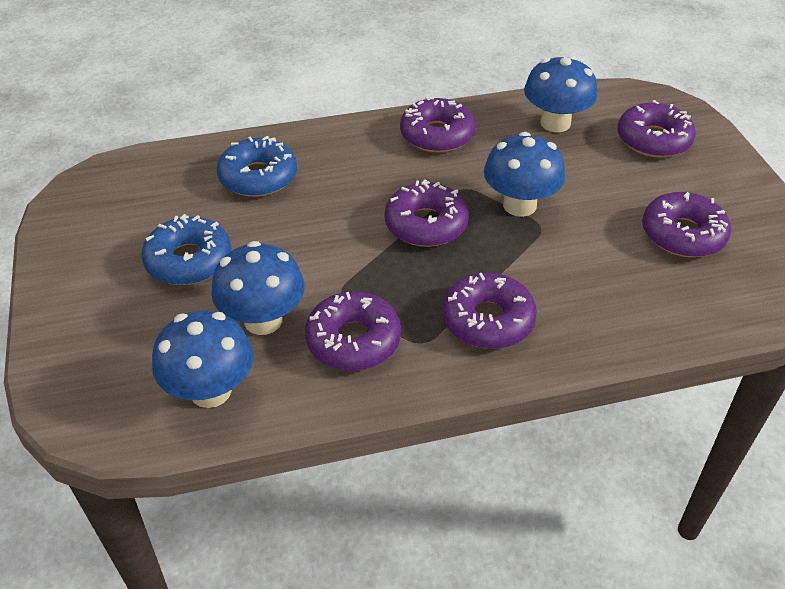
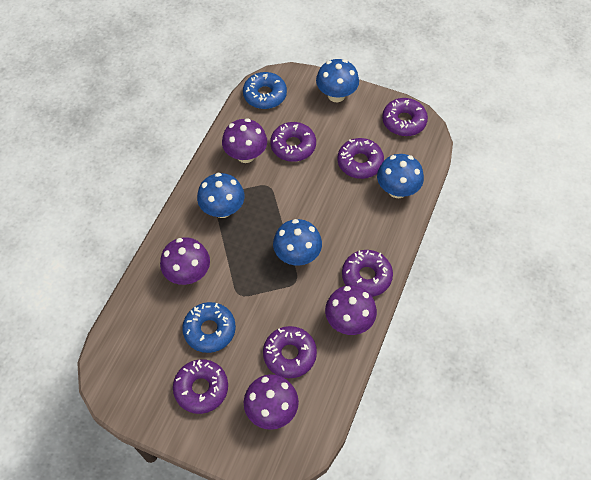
purple mushroom: 0 -> 4

